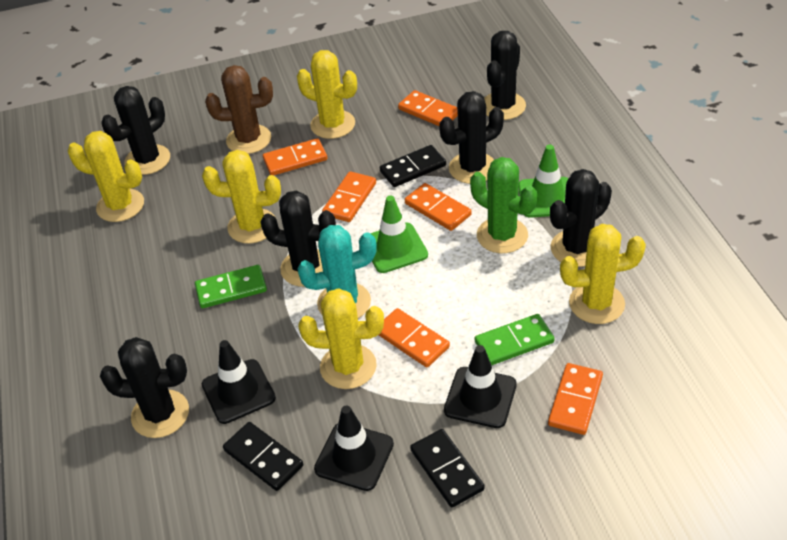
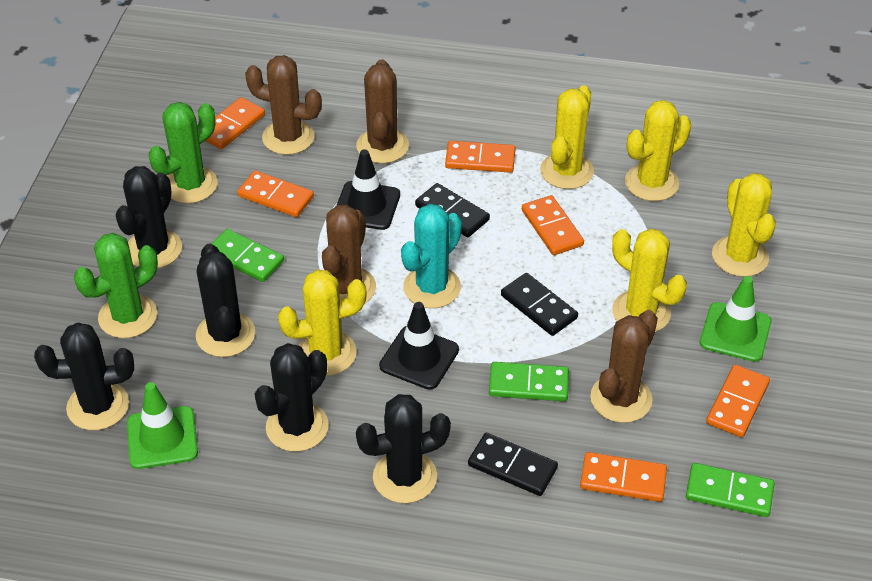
black cactus: 6 -> 5
black traffic cone: 3 -> 2
brown cactus: 1 -> 4
green cactus: 1 -> 2
green domino: 2 -> 3

